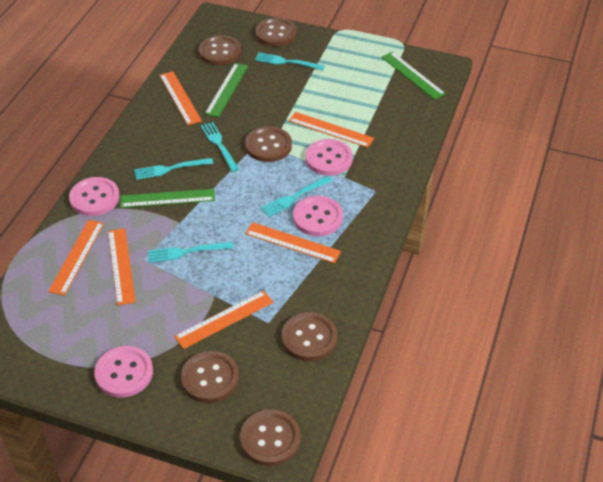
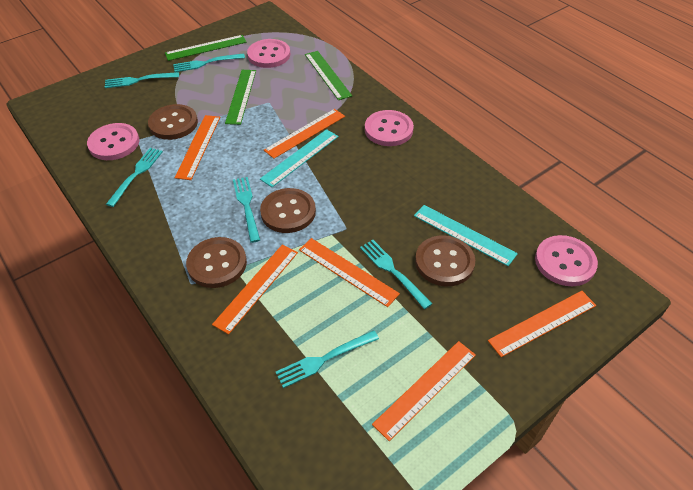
brown button: 6 -> 4
turquoise fork: 5 -> 6
turquoise ruler: 0 -> 2

